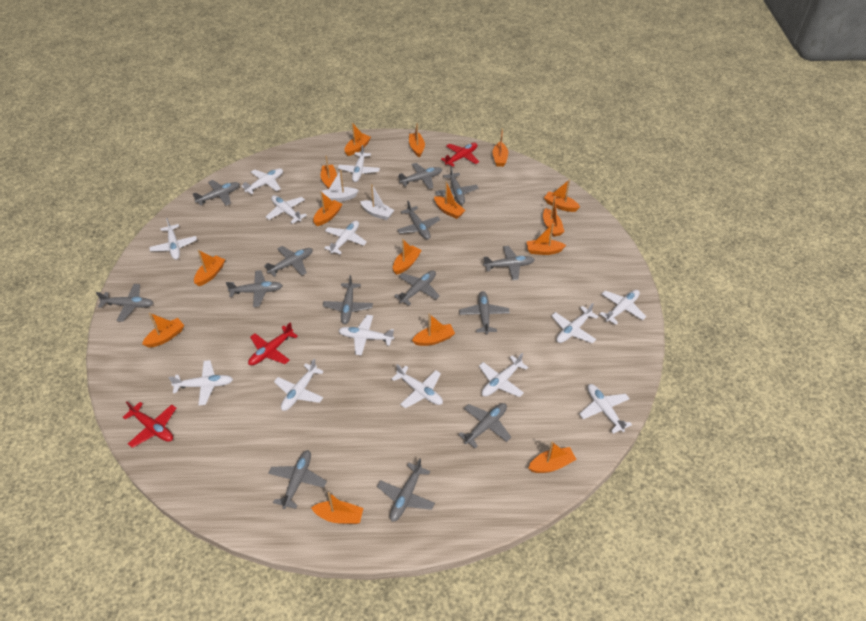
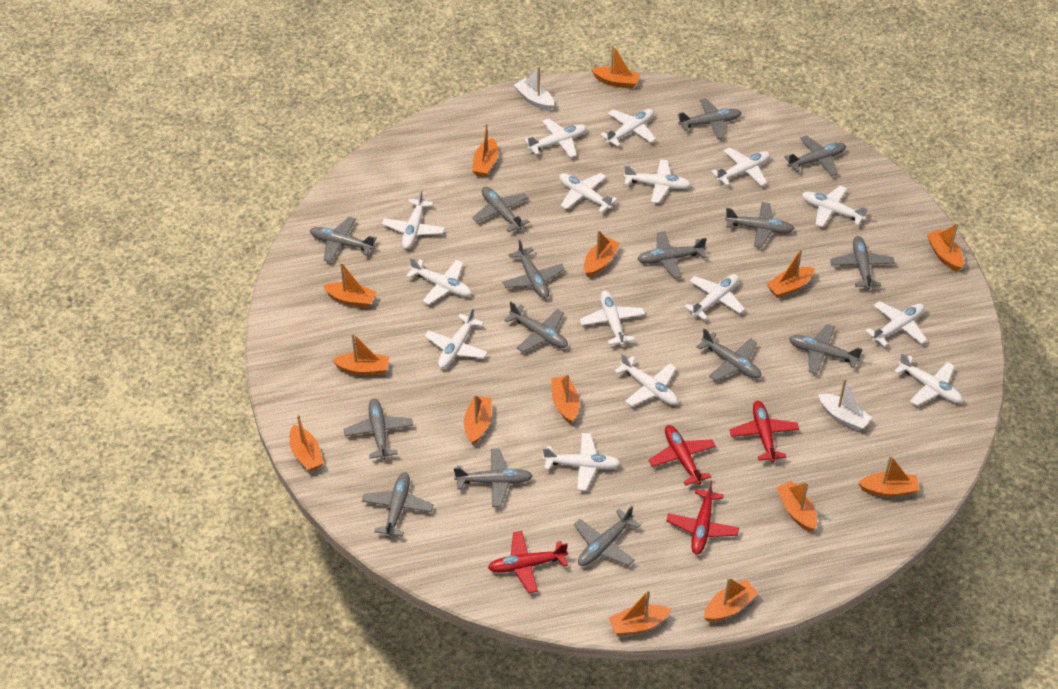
grey plane: 14 -> 15
orange boat: 15 -> 14
red plane: 3 -> 4
white plane: 13 -> 15

